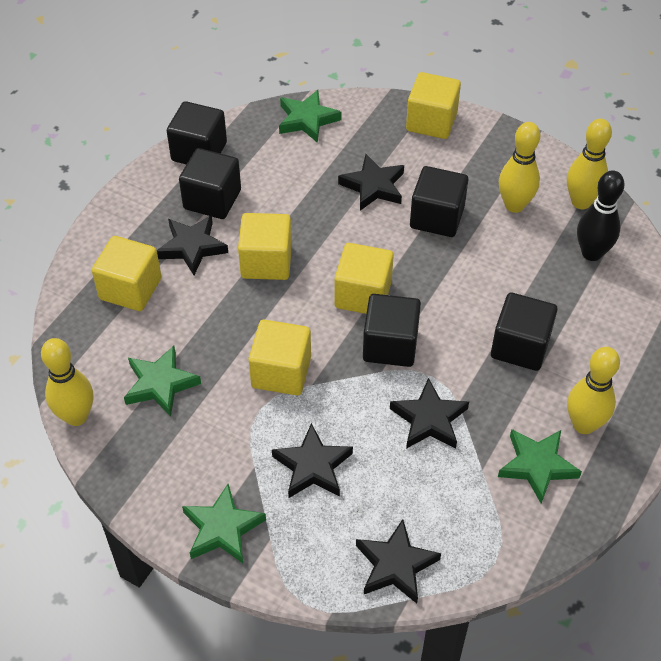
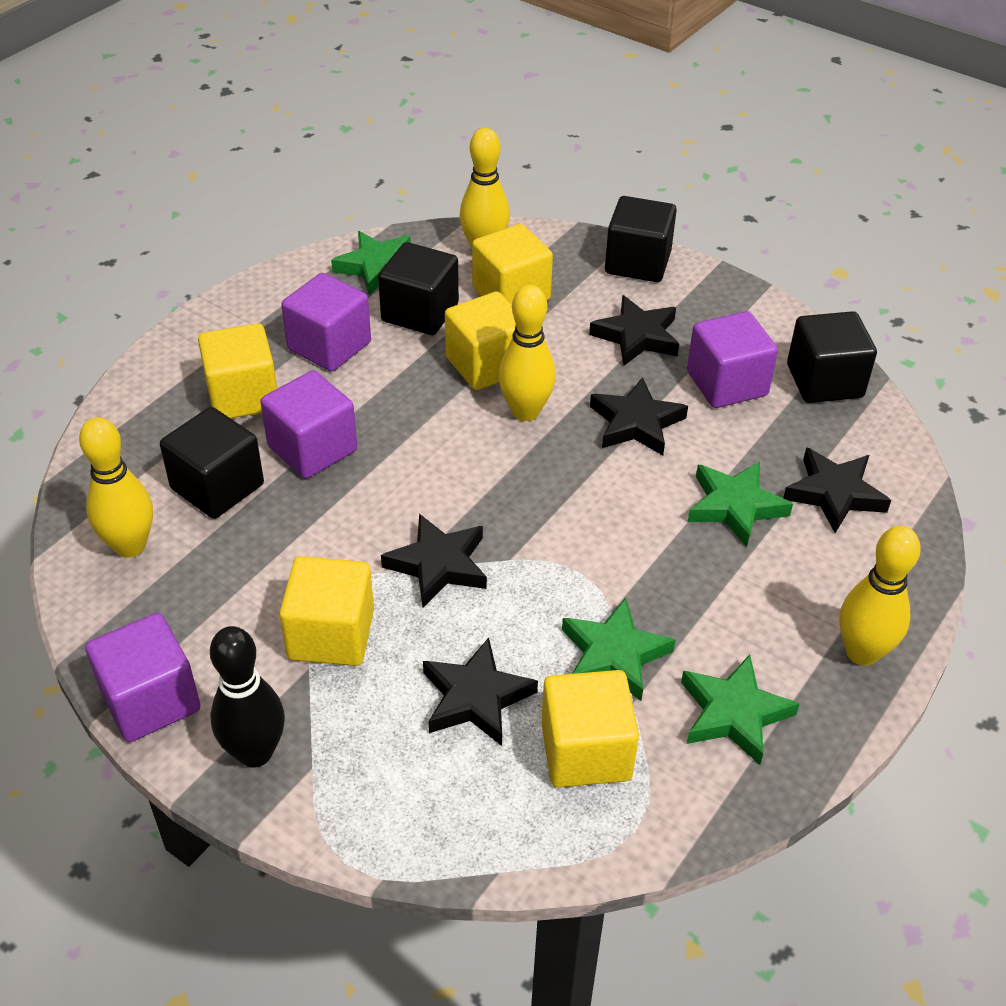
black cube: 5 -> 4
purple cube: 0 -> 4

